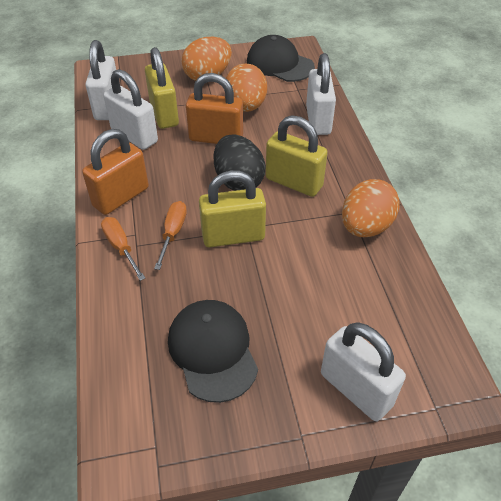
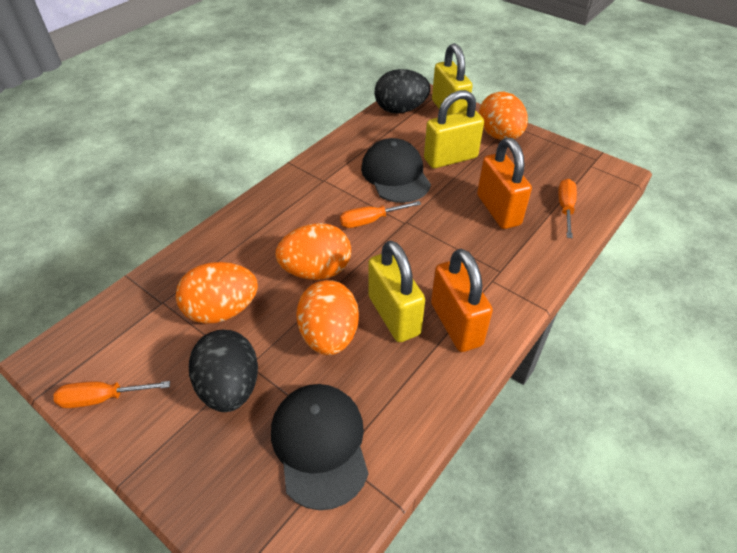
black egg: 1 -> 2
orange egg: 3 -> 4
orange screwdriver: 2 -> 3
white padlock: 4 -> 0

